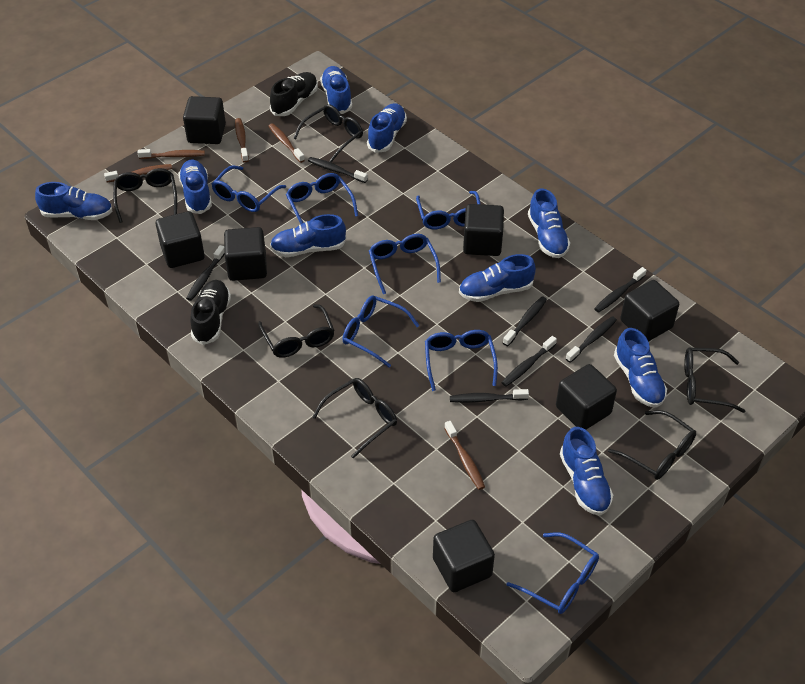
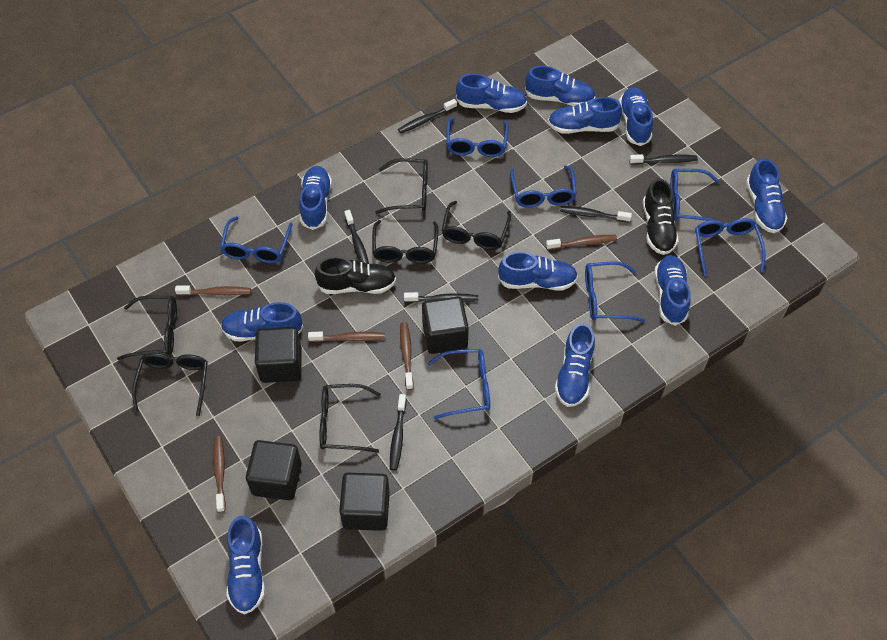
black cube: 7 -> 4
black toothbrush: 7 -> 6
blue shoe: 9 -> 11

